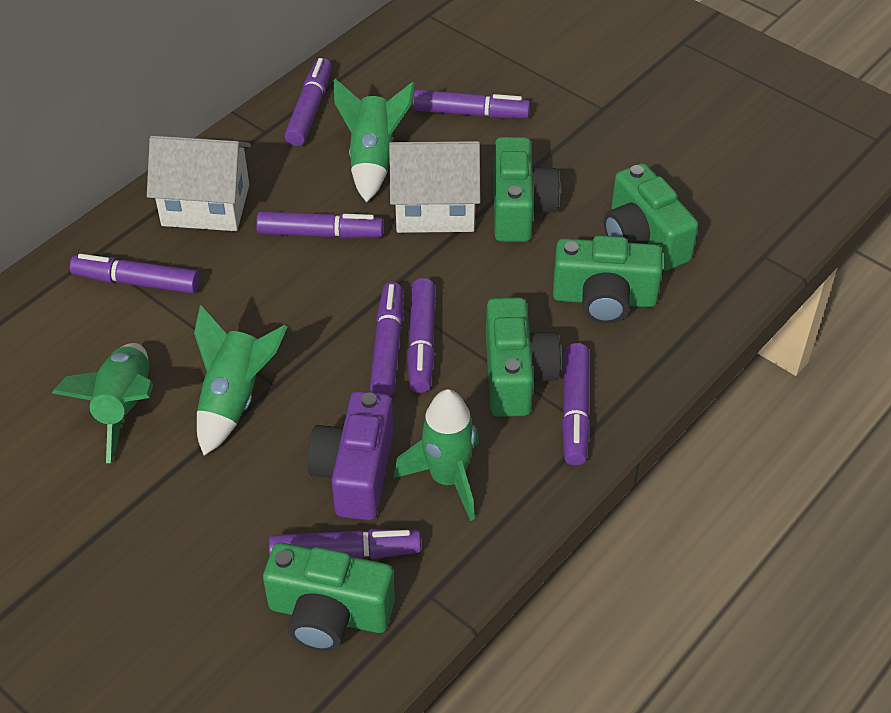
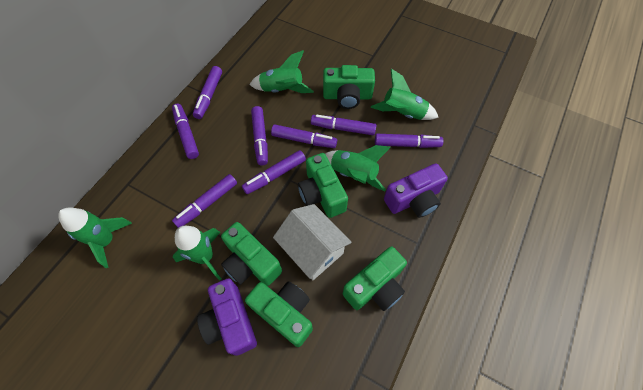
green rocket: 4 -> 5
purple camera: 1 -> 2
white house: 2 -> 1

